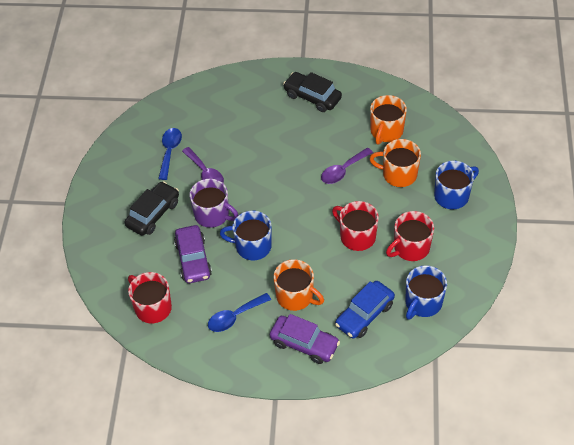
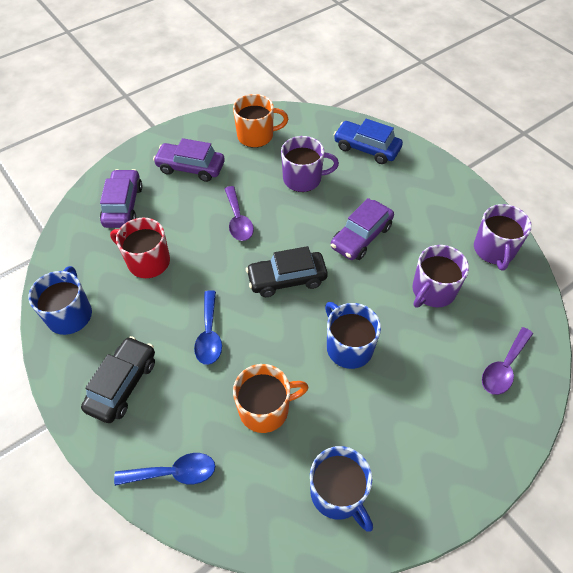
orange mug: 3 -> 2
purple car: 2 -> 3
purple mug: 1 -> 3
red mug: 3 -> 1

